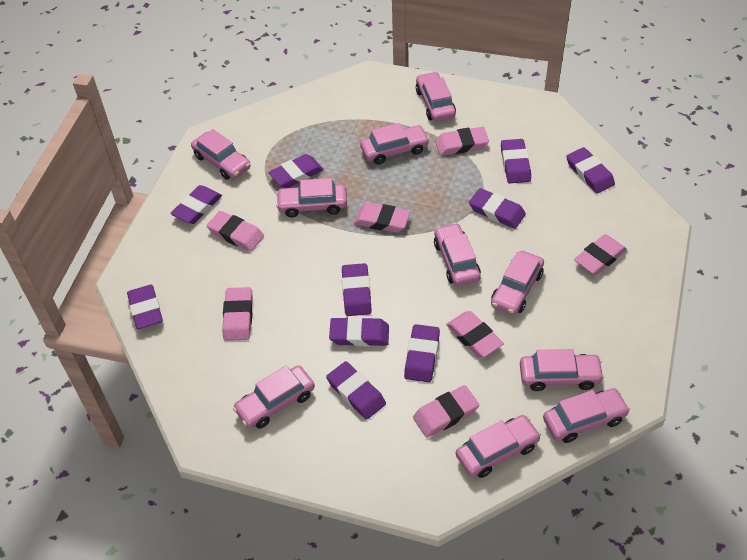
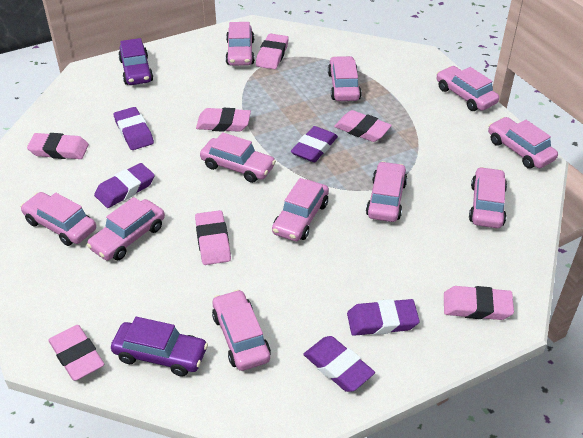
pink car: 10 -> 11
purple car: 0 -> 2
purple eraser: 10 -> 5

